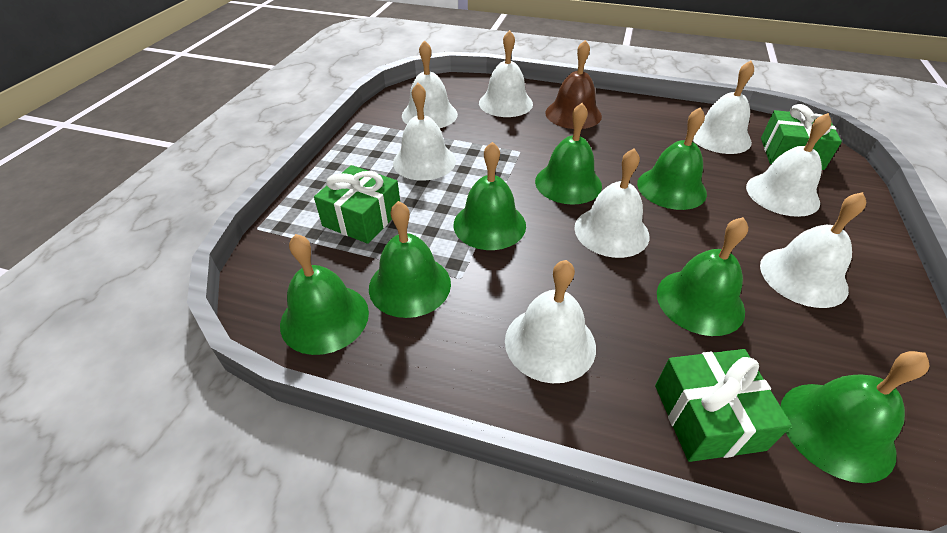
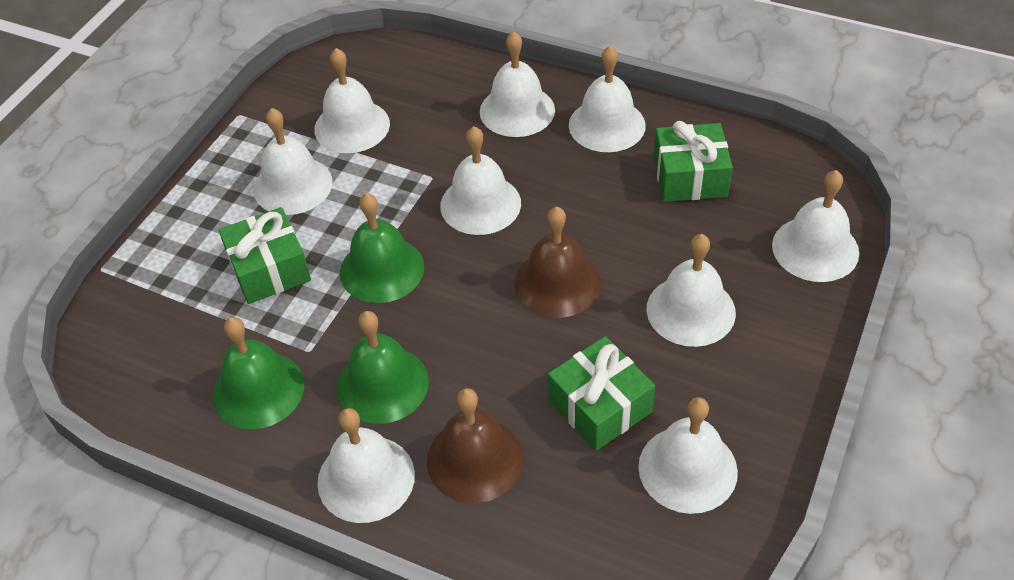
brown bell: 1 -> 2
green bell: 7 -> 3
white bell: 8 -> 9

